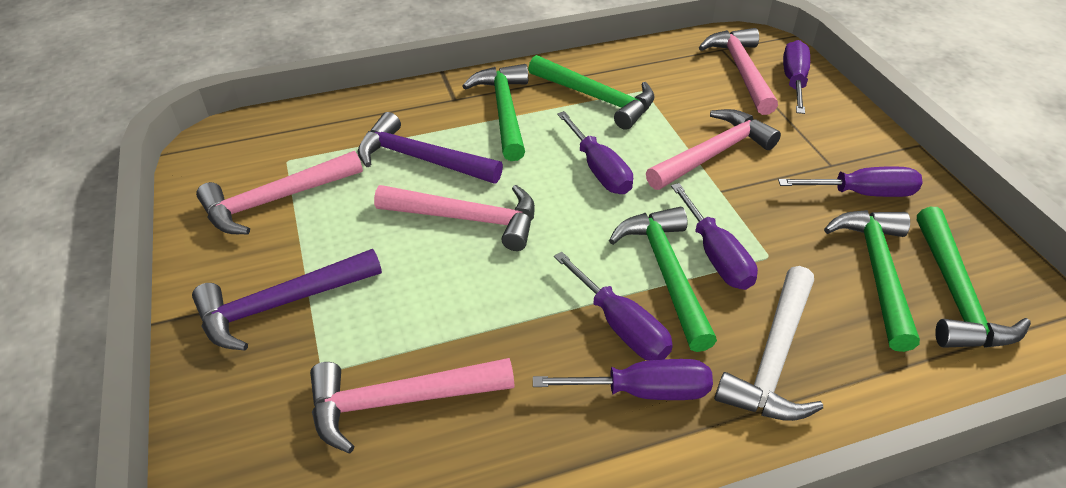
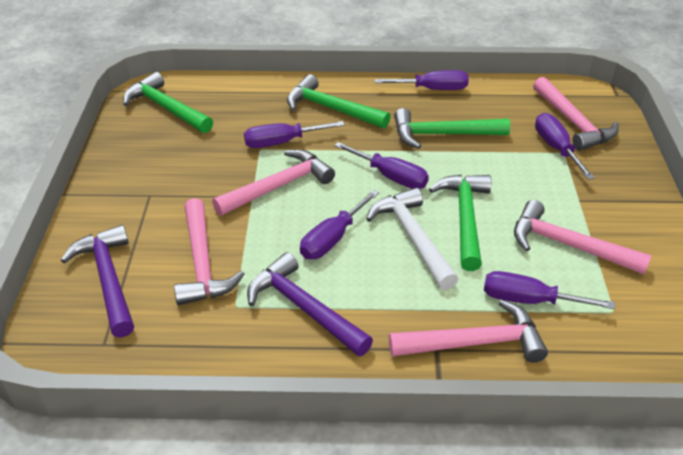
green hammer: 5 -> 4

